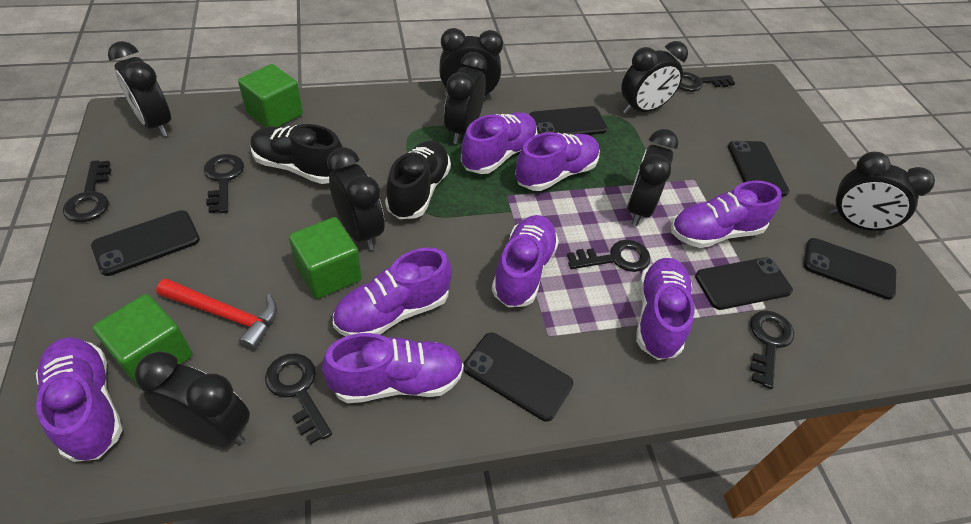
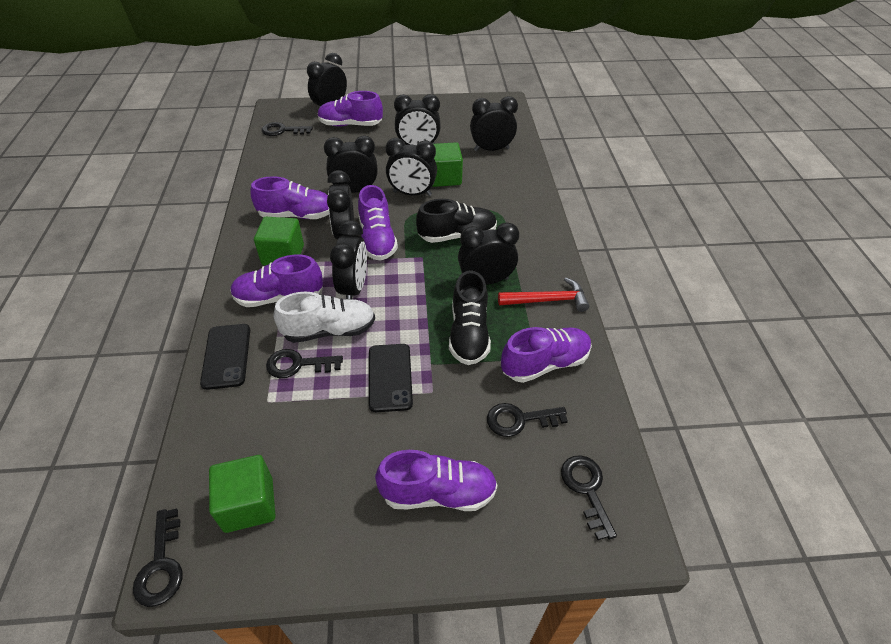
black key: 6 -> 5
black phone: 6 -> 2
purple shoe: 8 -> 6
white shoe: 0 -> 1

